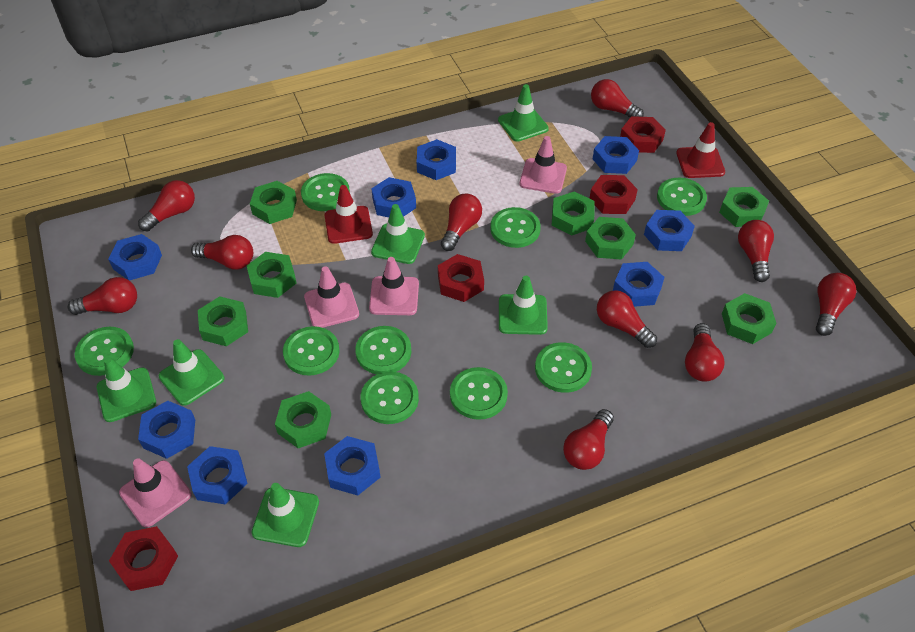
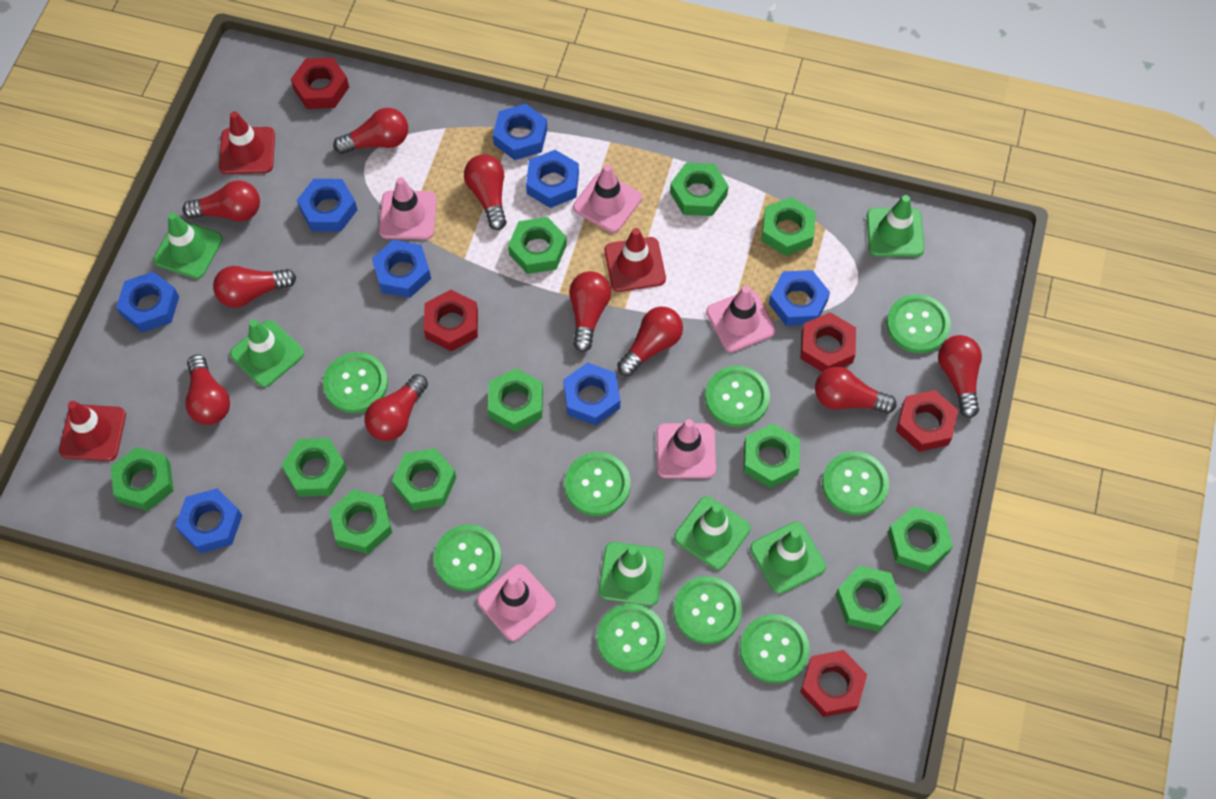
blue nut: 9 -> 8
green nut: 8 -> 11
pink traffic cone: 4 -> 5
red nut: 4 -> 5
red traffic cone: 2 -> 3

